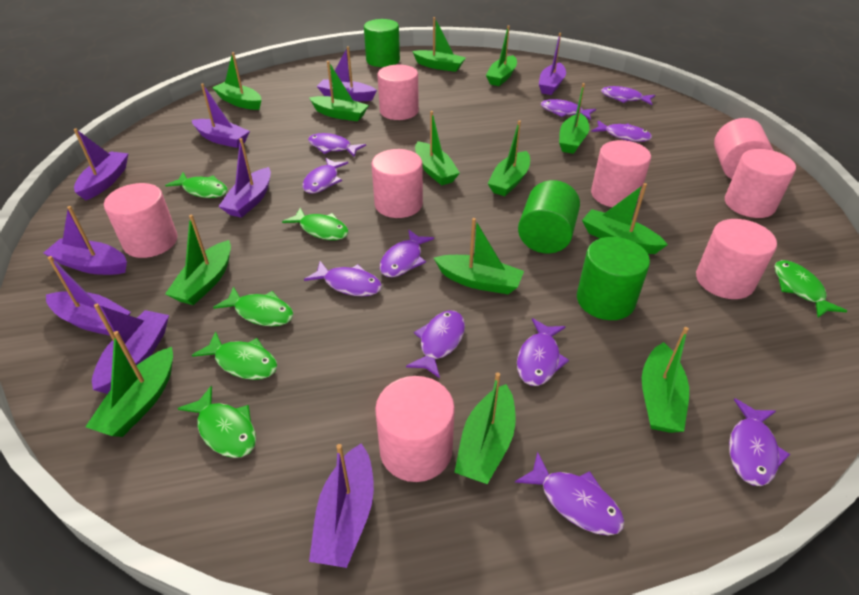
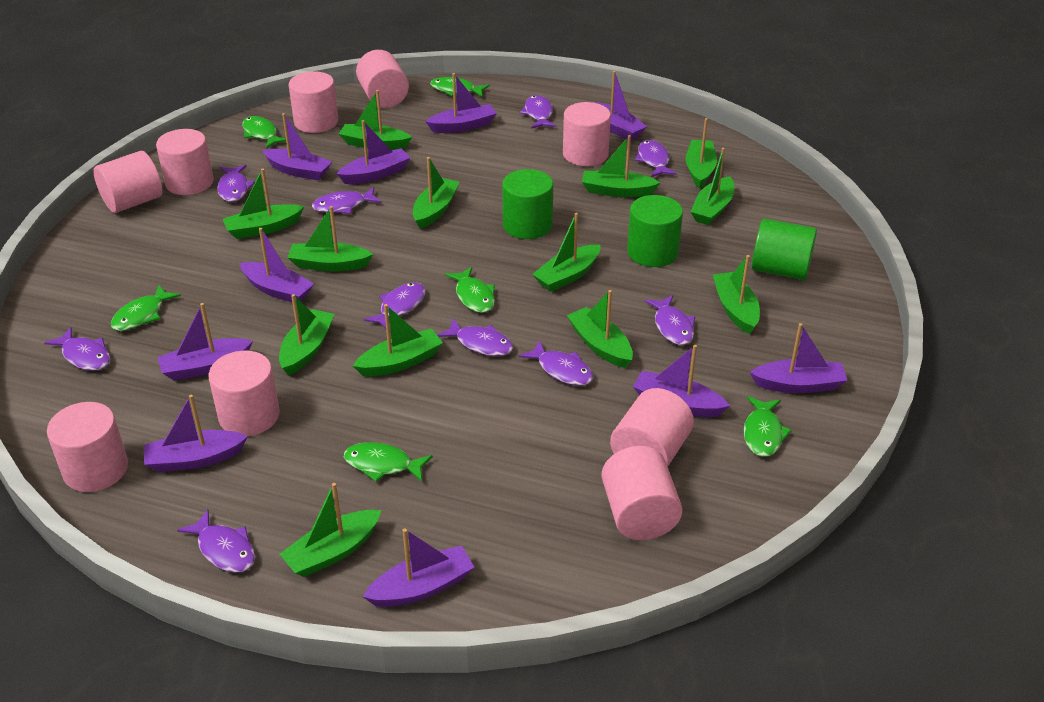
pink cylinder: 8 -> 9
purple boat: 9 -> 10
purple fish: 11 -> 10

